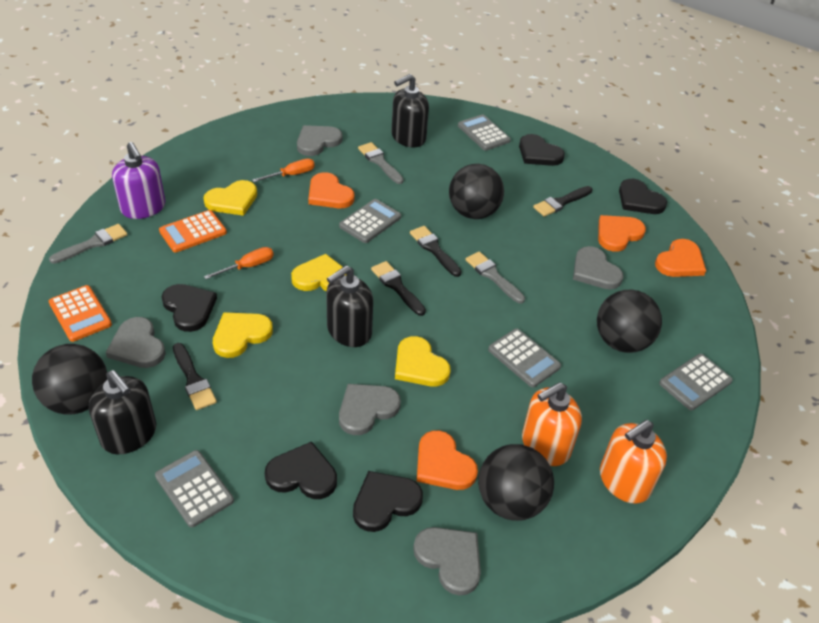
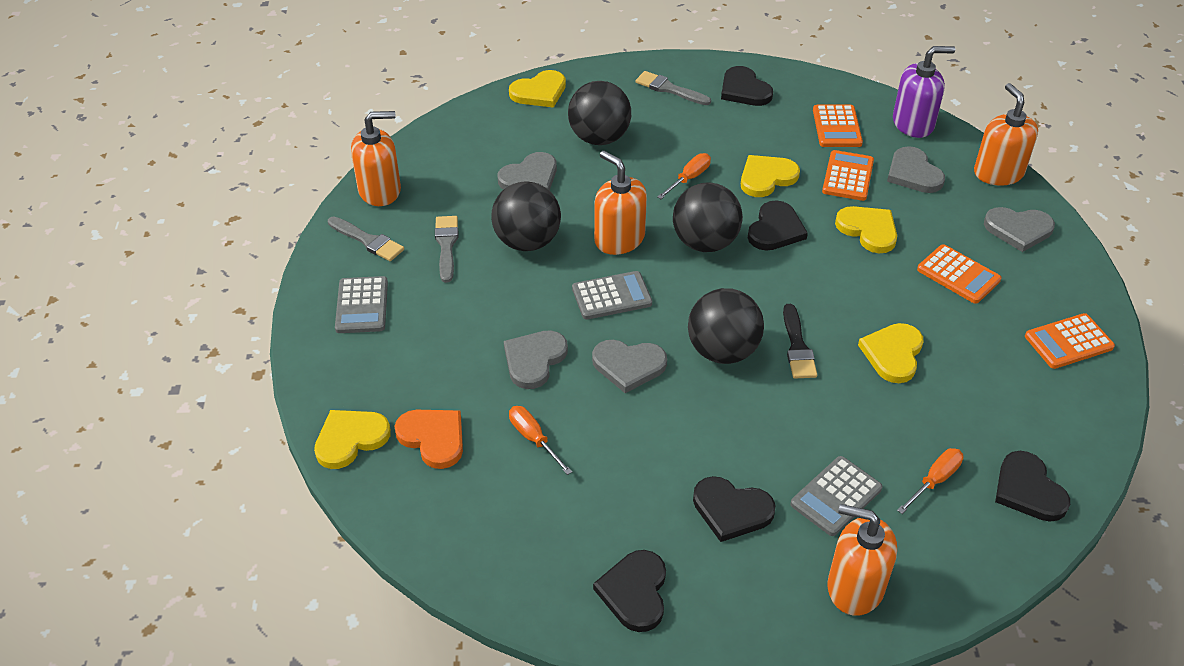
black brush: 4 -> 1
black soap dispenser: 3 -> 0
grey calculator: 5 -> 3
orange calculator: 2 -> 4
orange heart: 4 -> 1
orange screwdriver: 2 -> 3
orange soap dispenser: 2 -> 4
yellow heart: 4 -> 5

